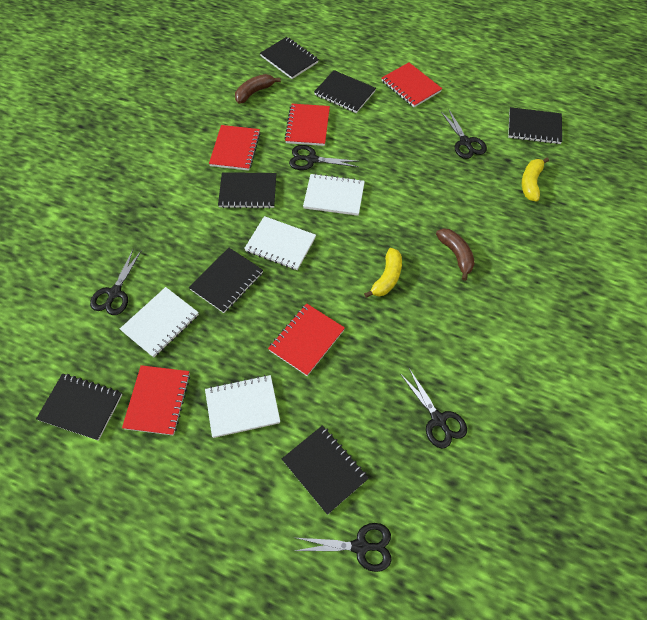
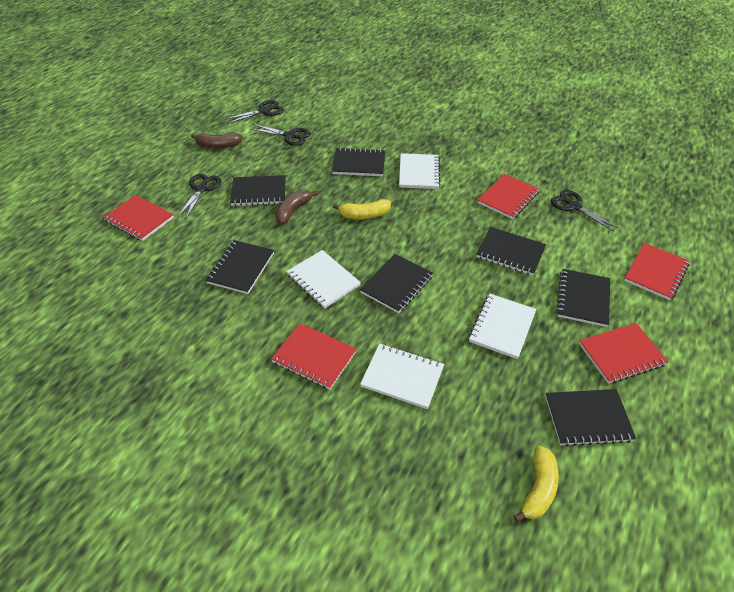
black scissors: 5 -> 4

